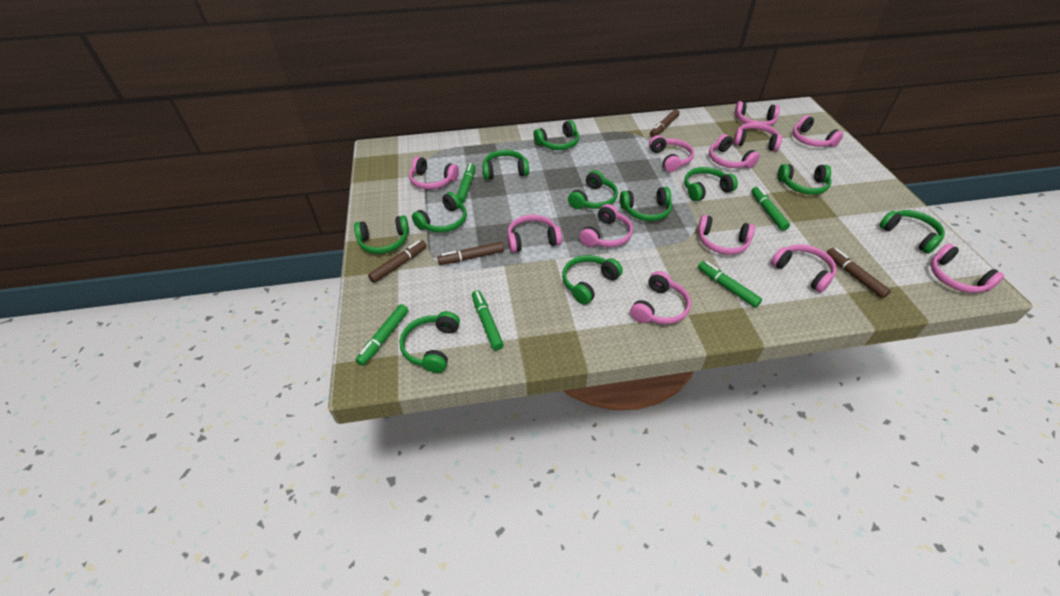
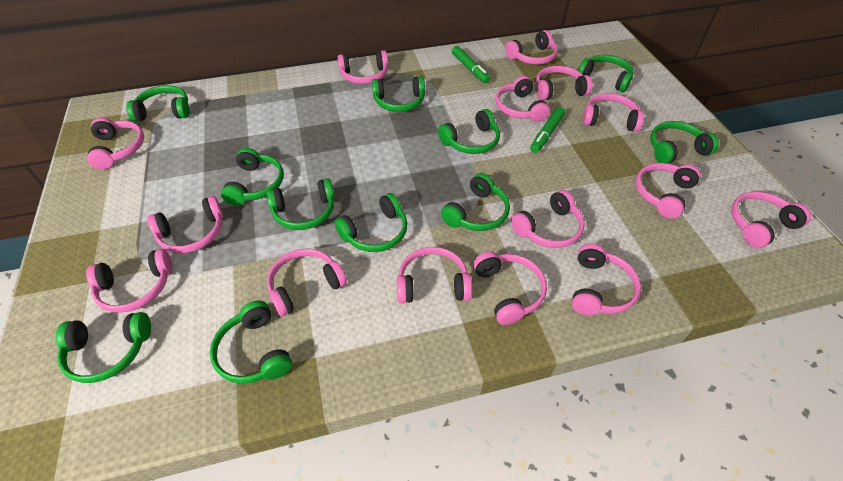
brown marker: 4 -> 0
green marker: 5 -> 2
pink headphones: 12 -> 15

